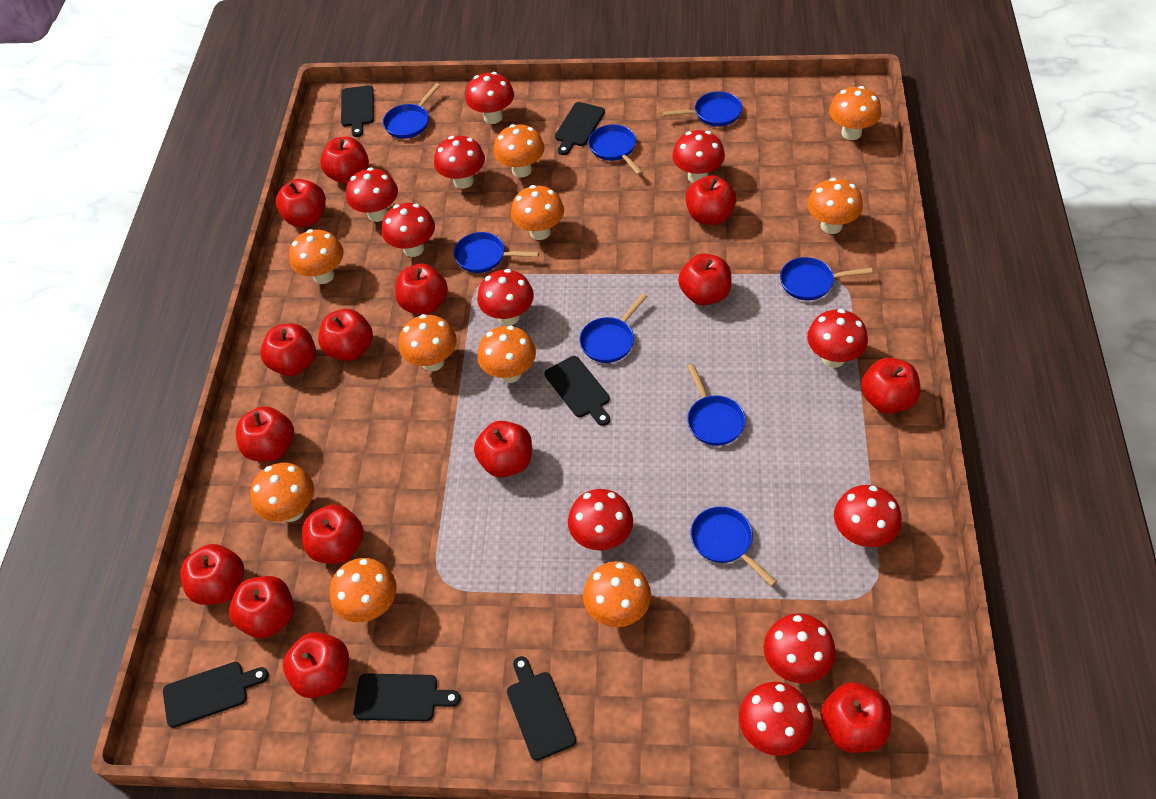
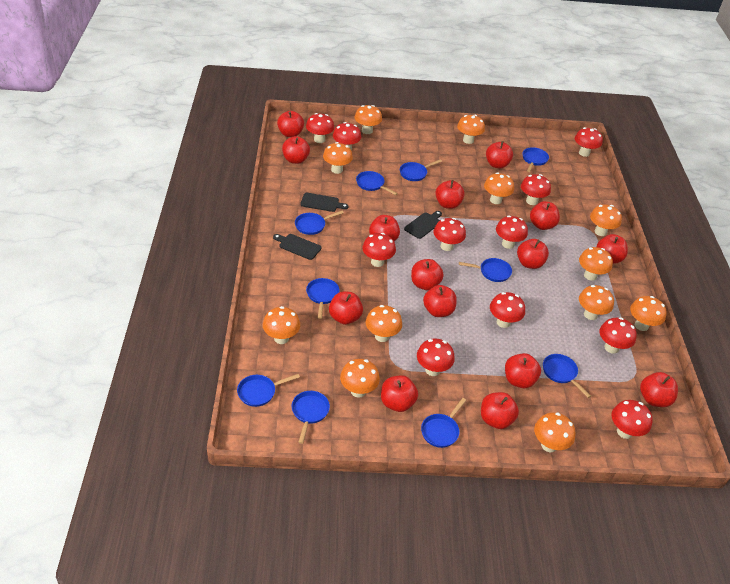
black cutting board: 6 -> 3
blue pan: 8 -> 10
orange mushroom: 10 -> 12

